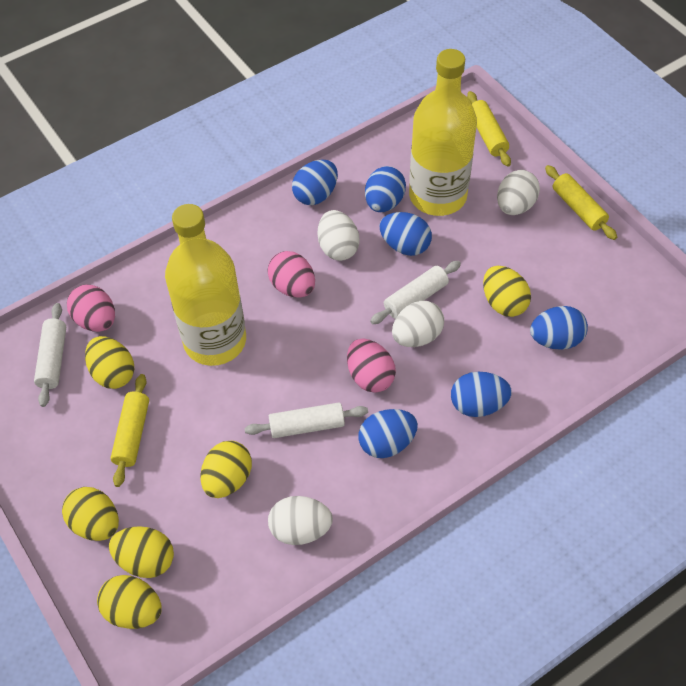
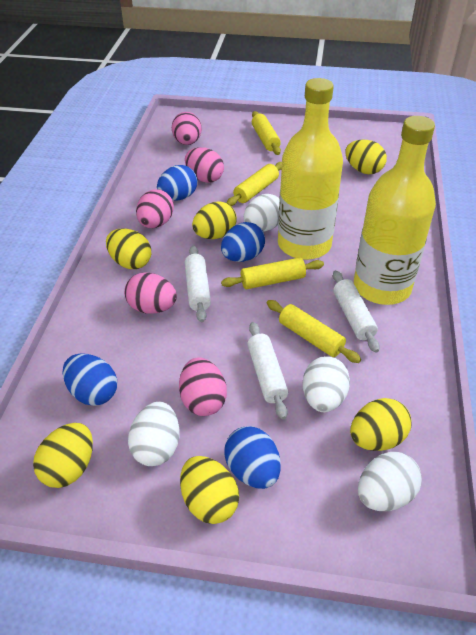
blue egg: 6 -> 4
pink egg: 3 -> 5
yellow rolling pin: 3 -> 4

